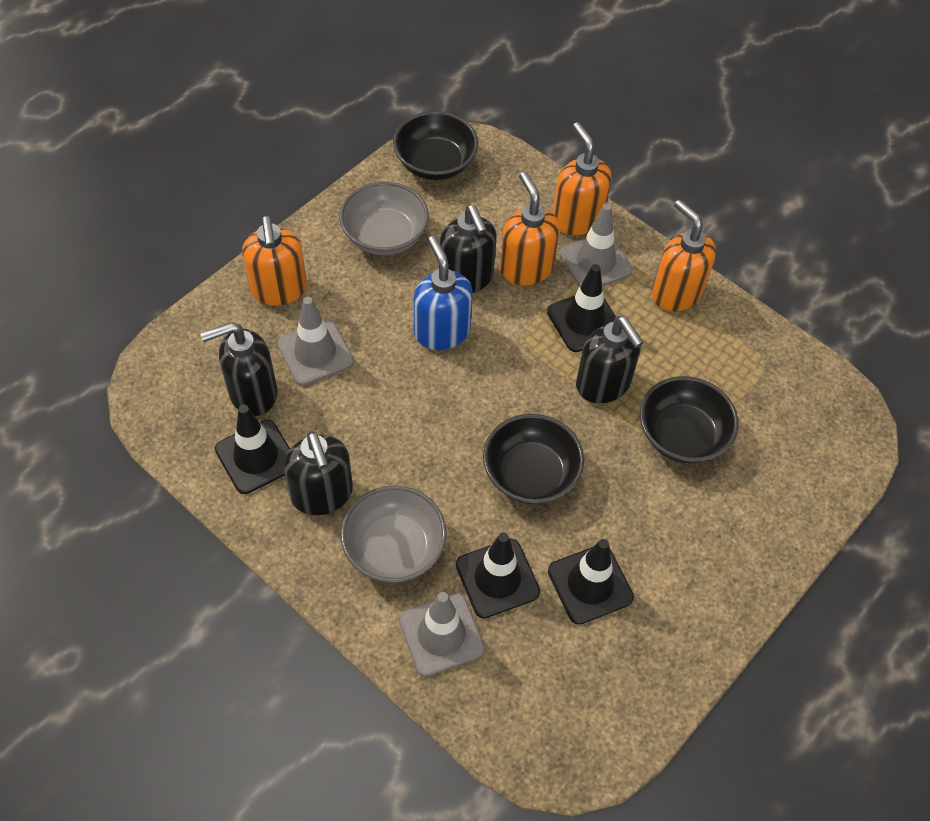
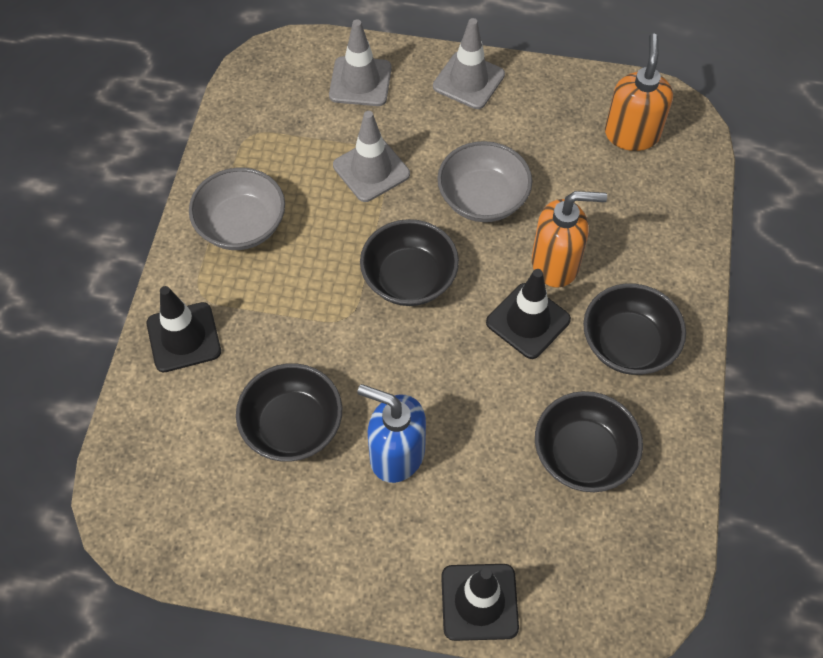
black bowl: 3 -> 4
black soap dispenser: 4 -> 0
black traffic cone: 4 -> 3
orange soap dispenser: 4 -> 2

